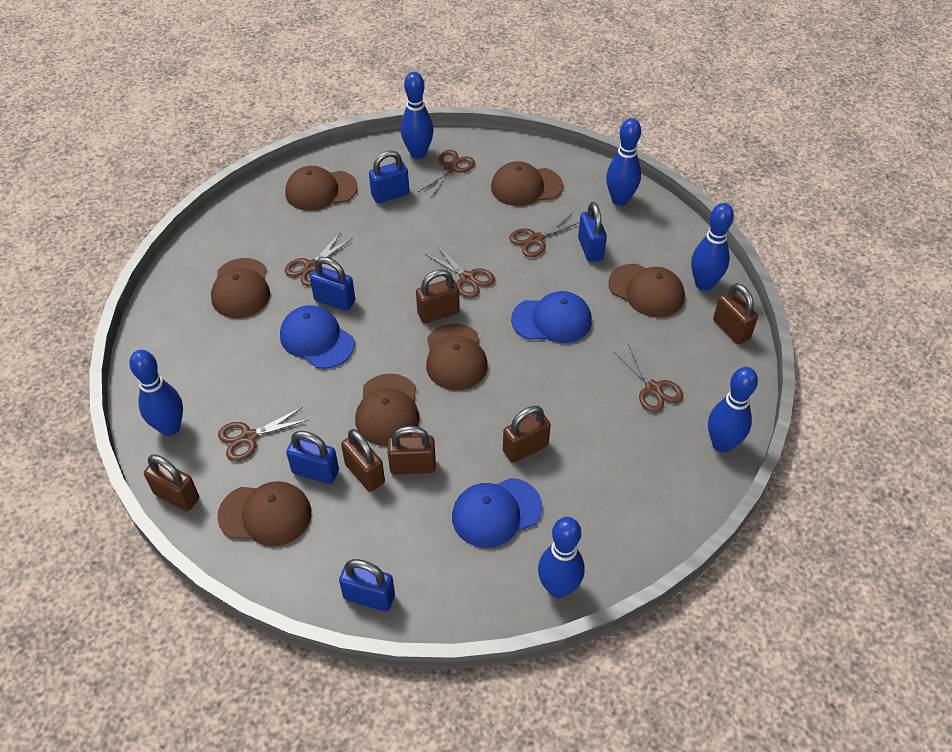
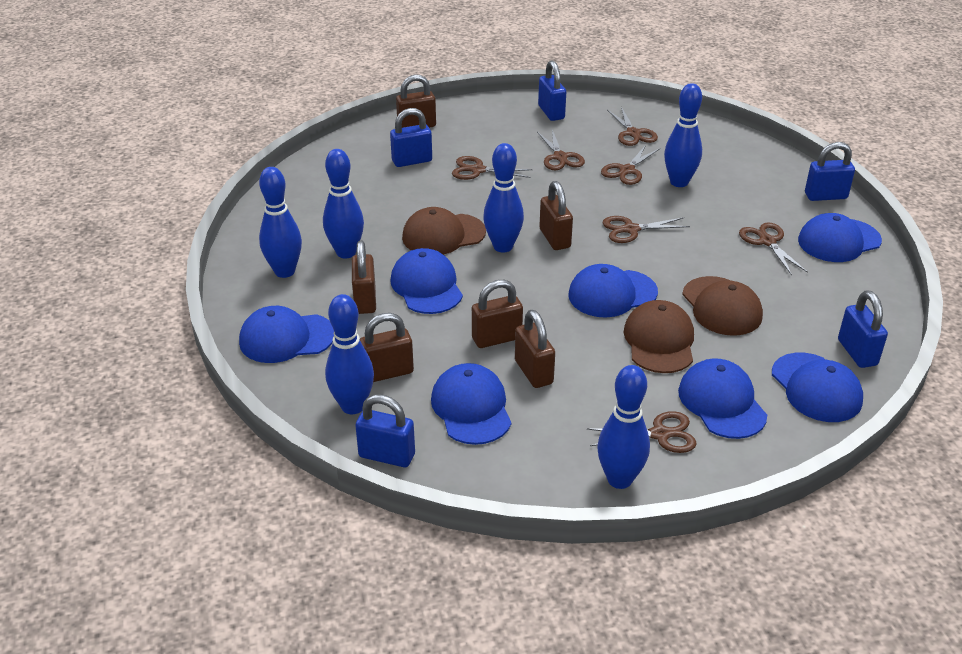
blue cap: 3 -> 7
brown cap: 7 -> 3
brown scissors: 6 -> 7

